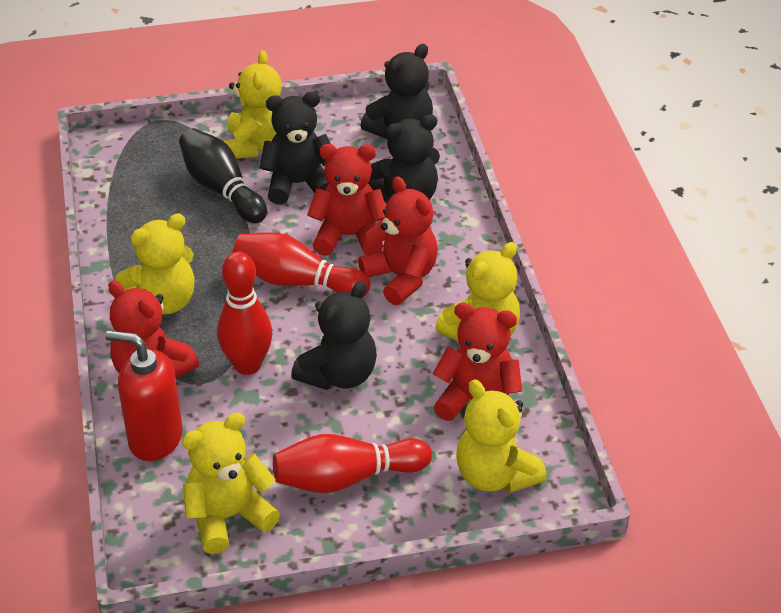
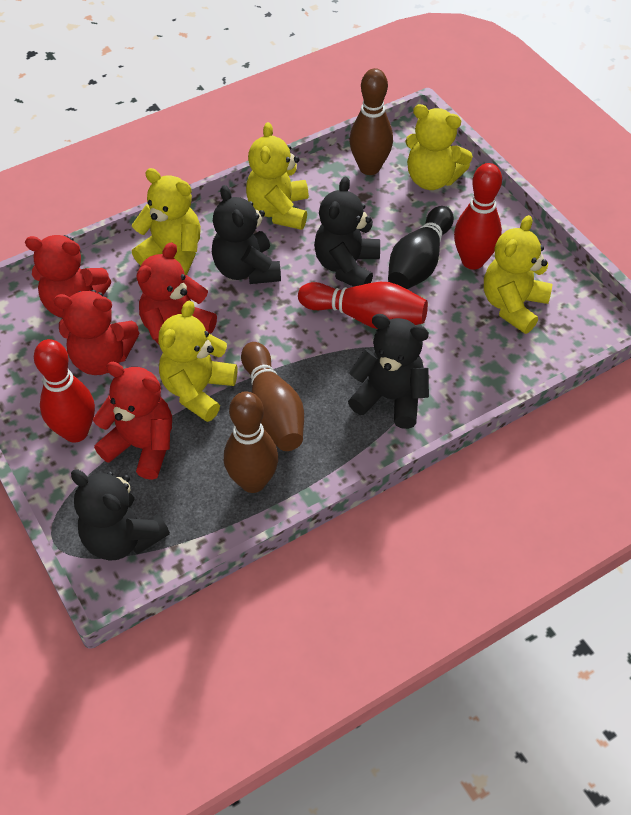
brown bowling pin: 0 -> 3
red soap dispenser: 1 -> 0

